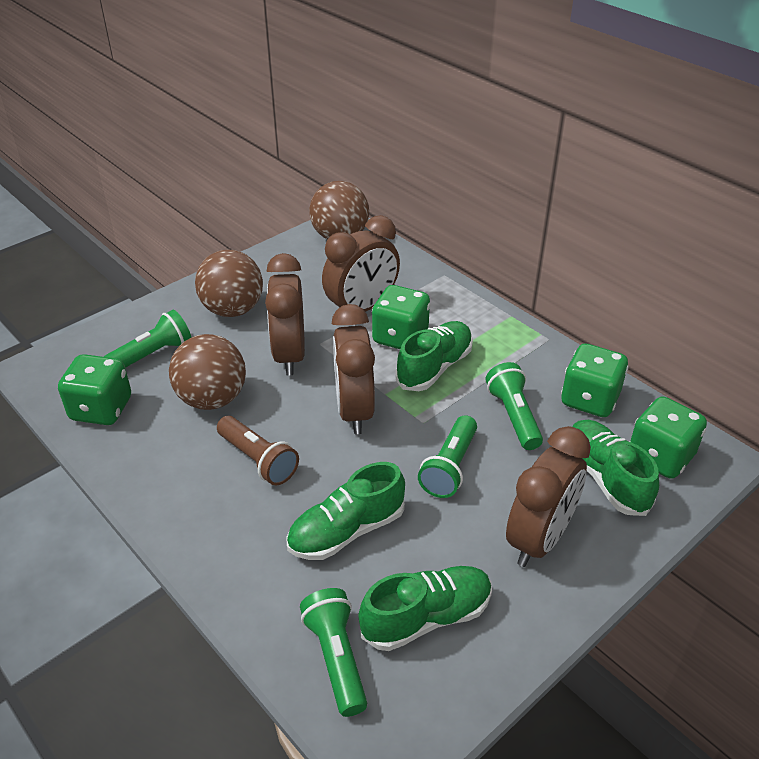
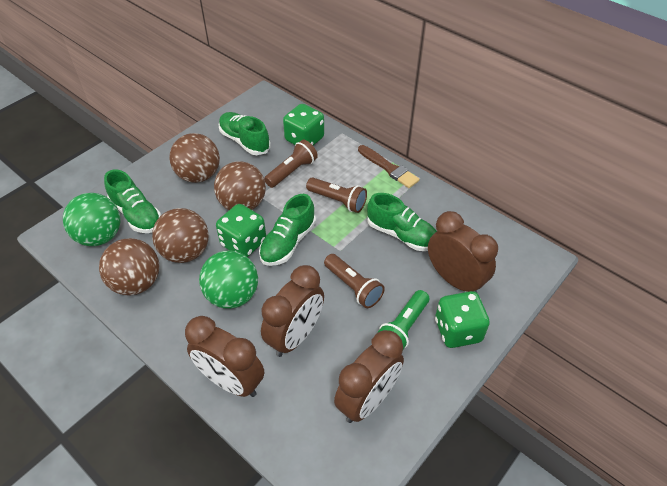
brown ball: 3 -> 4
brown brush: 0 -> 1
brown flashlight: 1 -> 3
green ball: 0 -> 2
green dice: 4 -> 3
green flashlight: 4 -> 1

